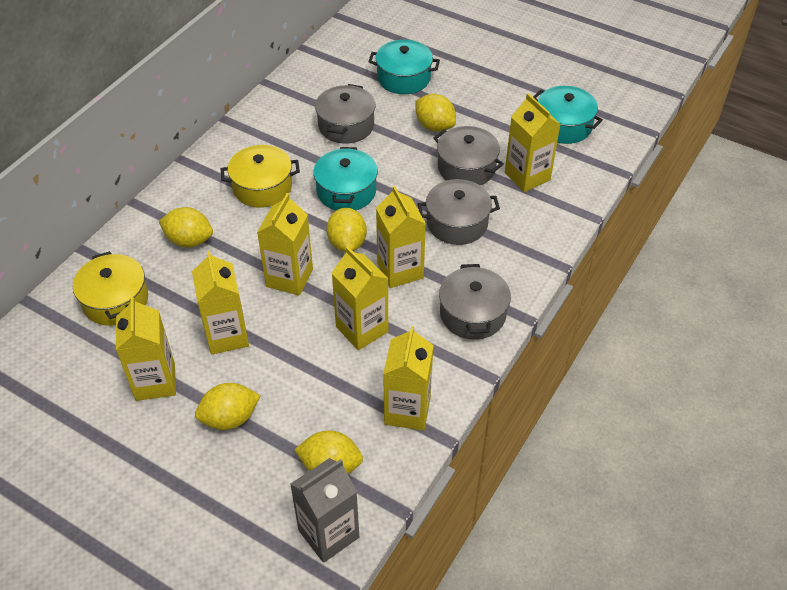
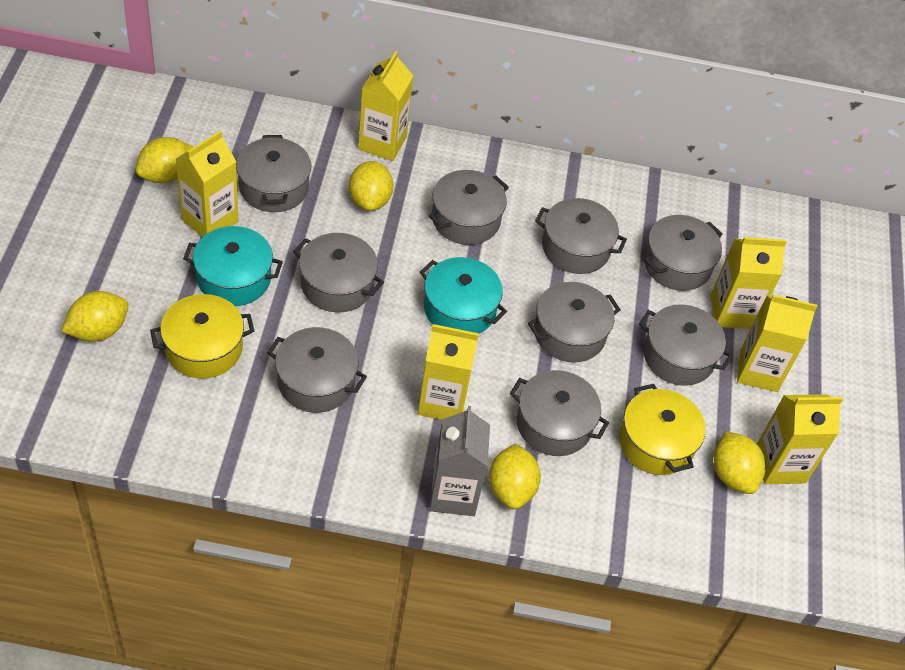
grey pot: 4 -> 9
turquoise pot: 3 -> 2
yellow carton: 7 -> 6

